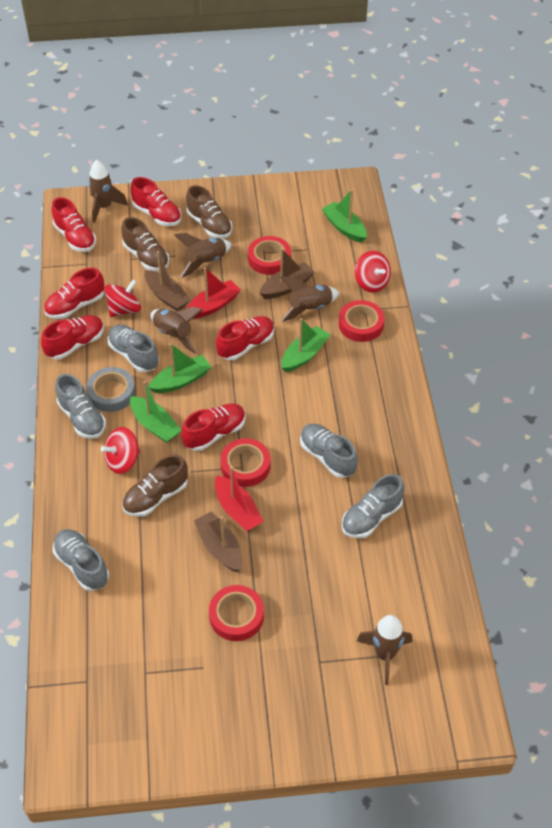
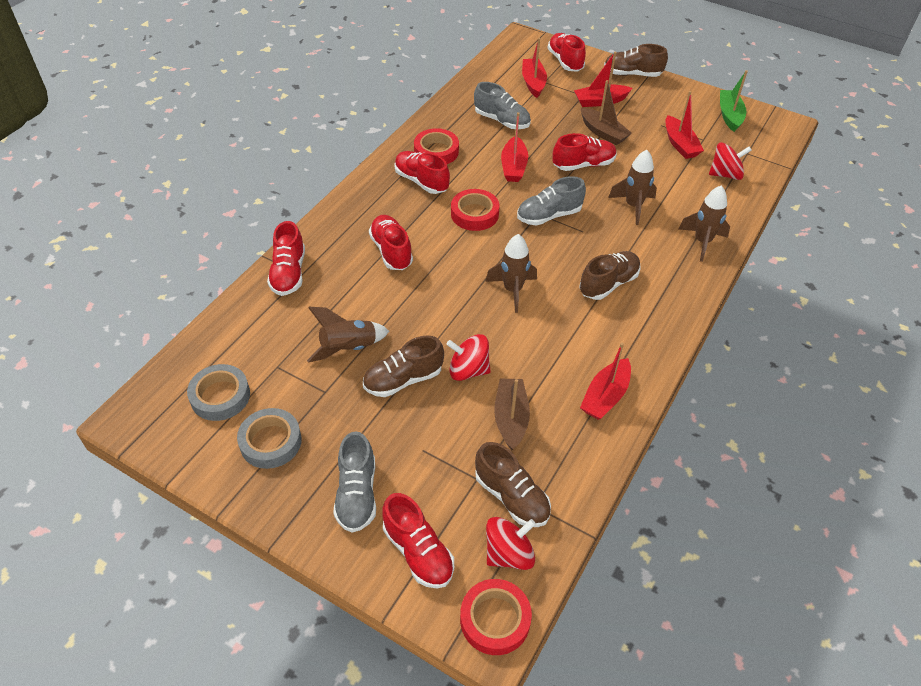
brown boat: 3 -> 2
brown rocket: 5 -> 4
brown shoe: 3 -> 4
green boat: 4 -> 1
grey shoe: 5 -> 3
grey tape: 1 -> 2
red boat: 2 -> 5
red tape: 4 -> 3

